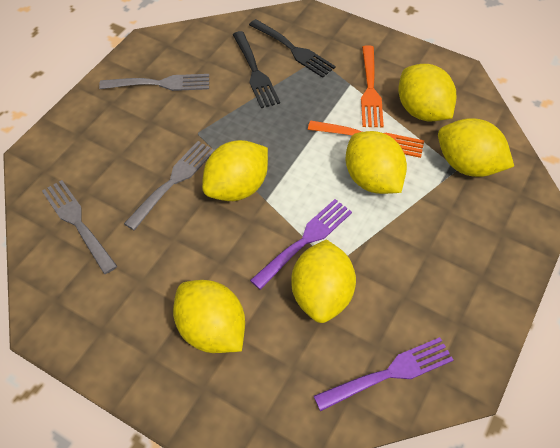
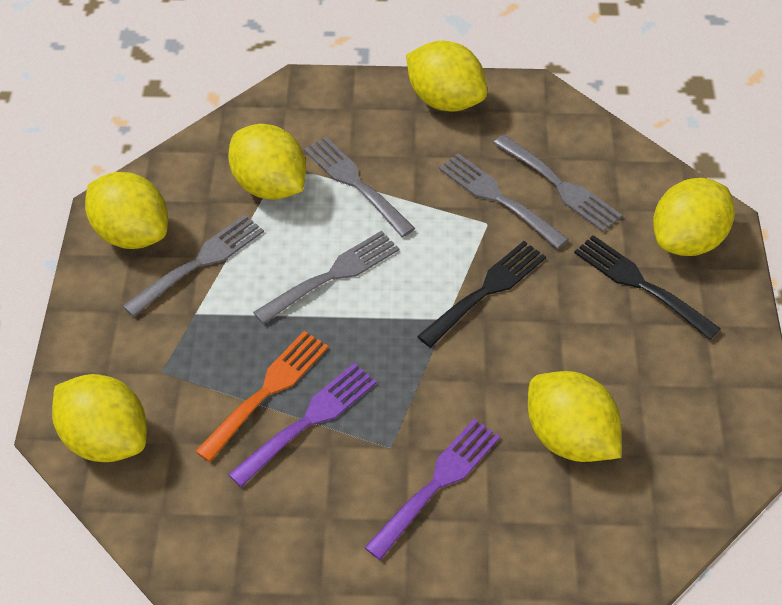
grey fork: 3 -> 5
orange fork: 2 -> 1

